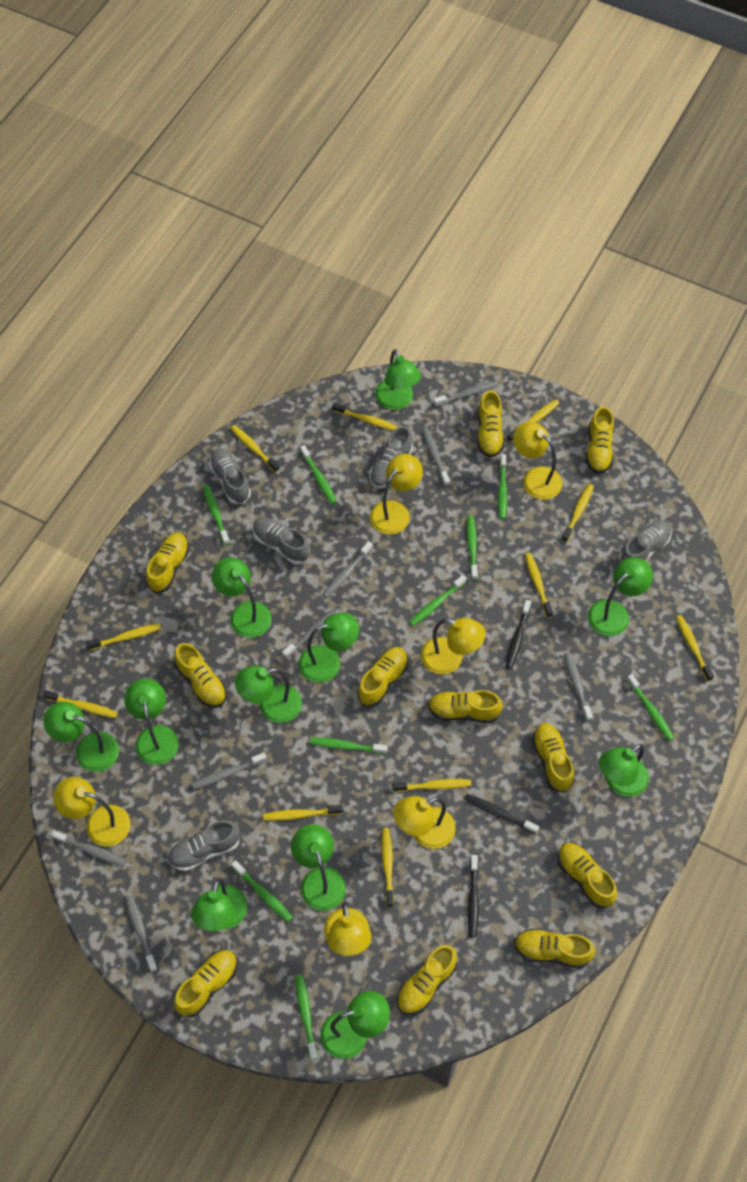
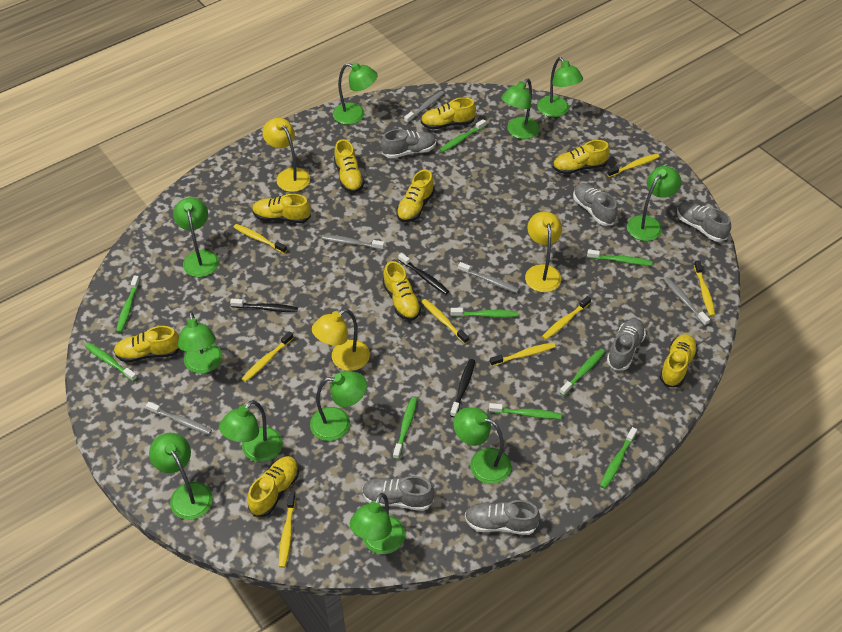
grey shoe: 5 -> 6
grey toothbrush: 8 -> 5
yellow lamp: 6 -> 3
yellow shoe: 11 -> 9
yellow toothbrush: 11 -> 8

